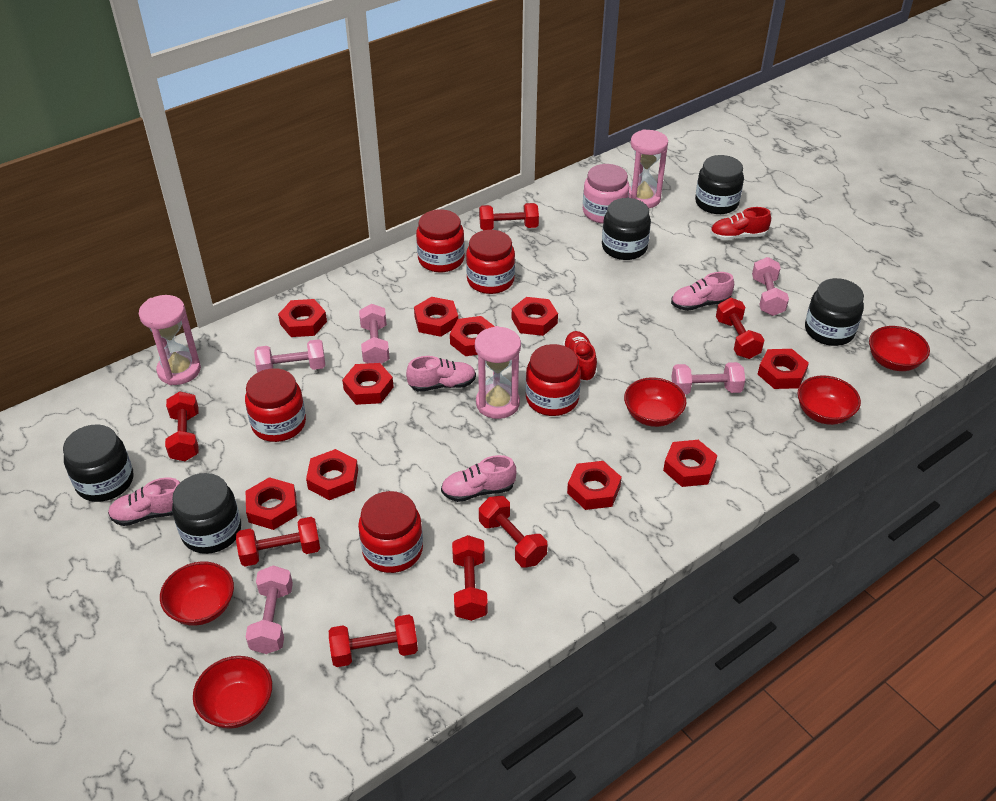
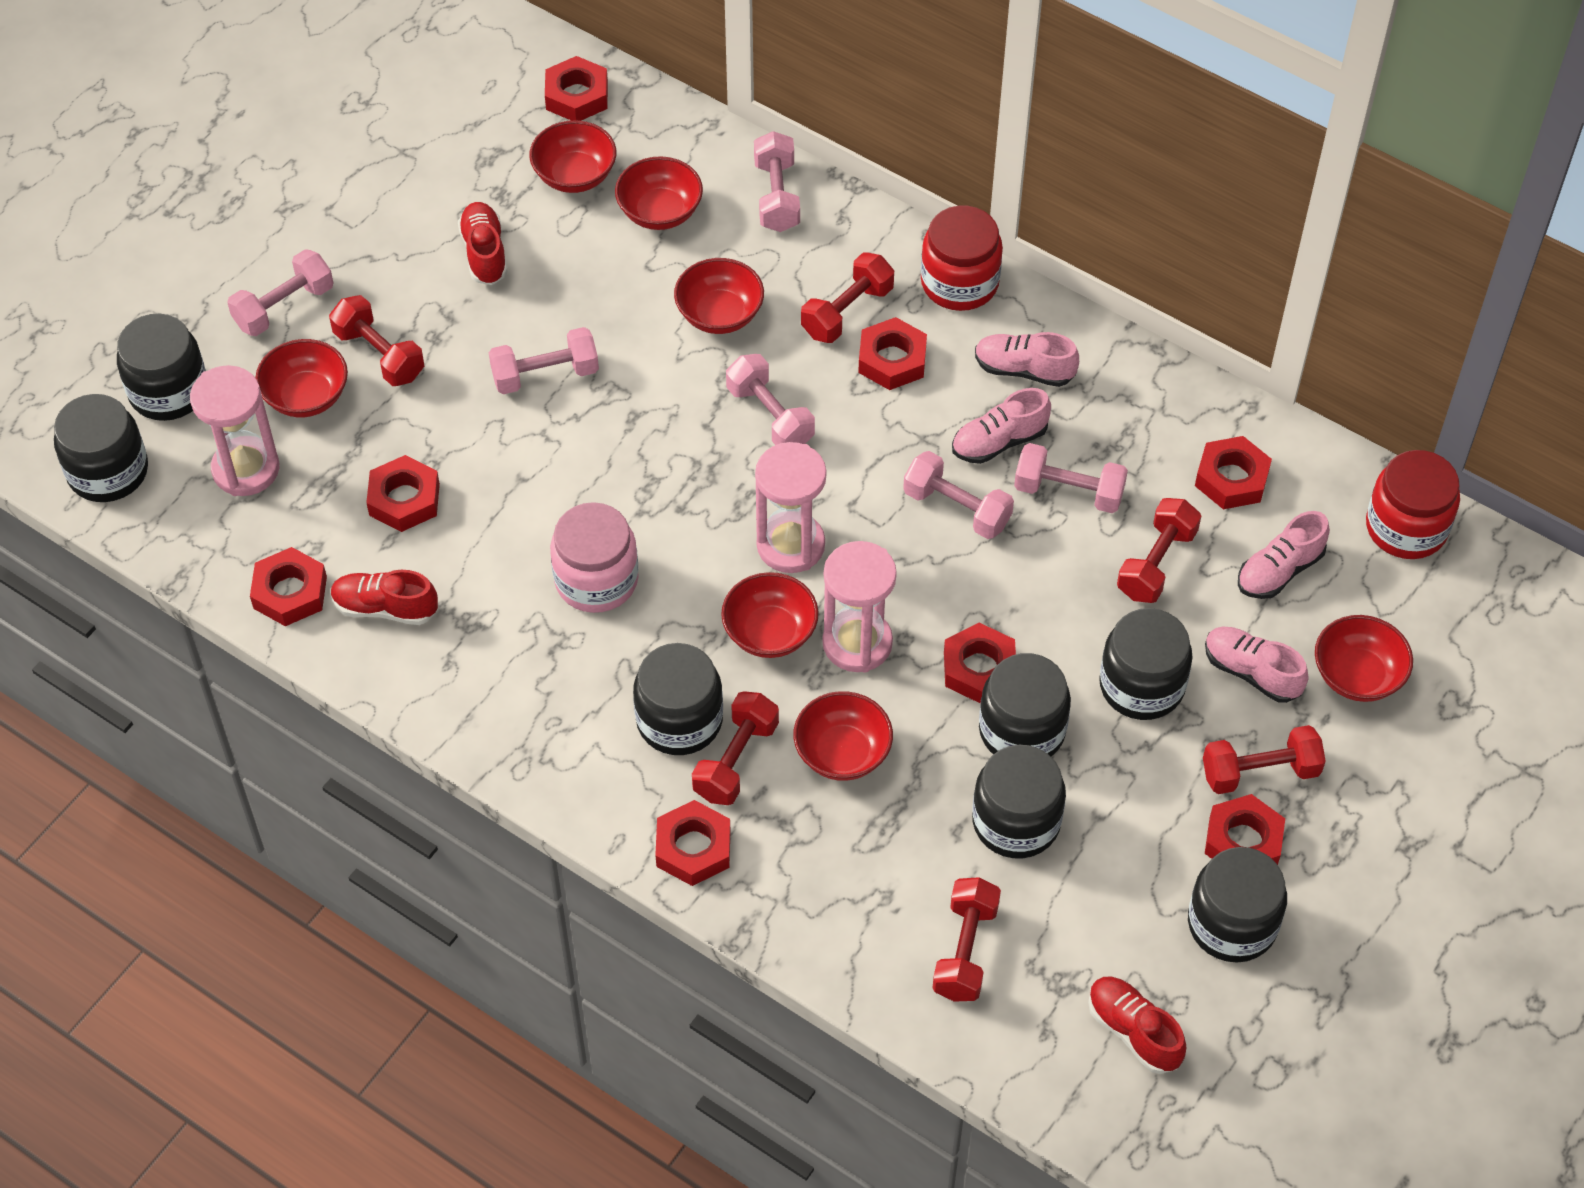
black jar: 5 -> 7
pink dumbbell: 5 -> 6
red bowl: 5 -> 7
red dumbbell: 7 -> 6
red jar: 5 -> 2
red nut: 10 -> 8
red shoe: 2 -> 3

